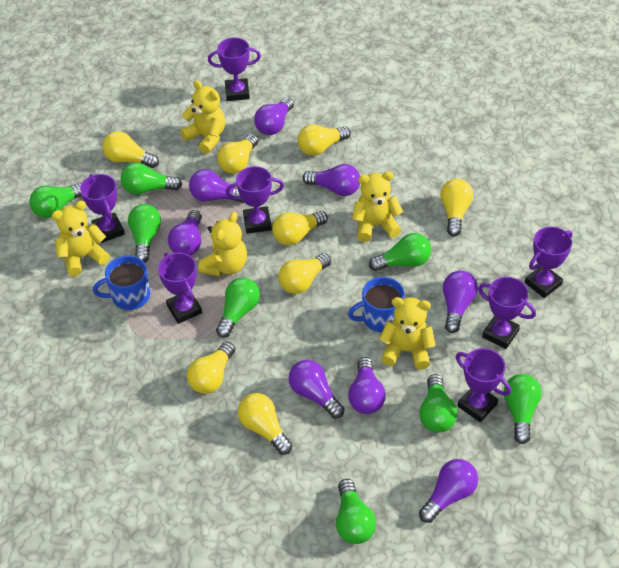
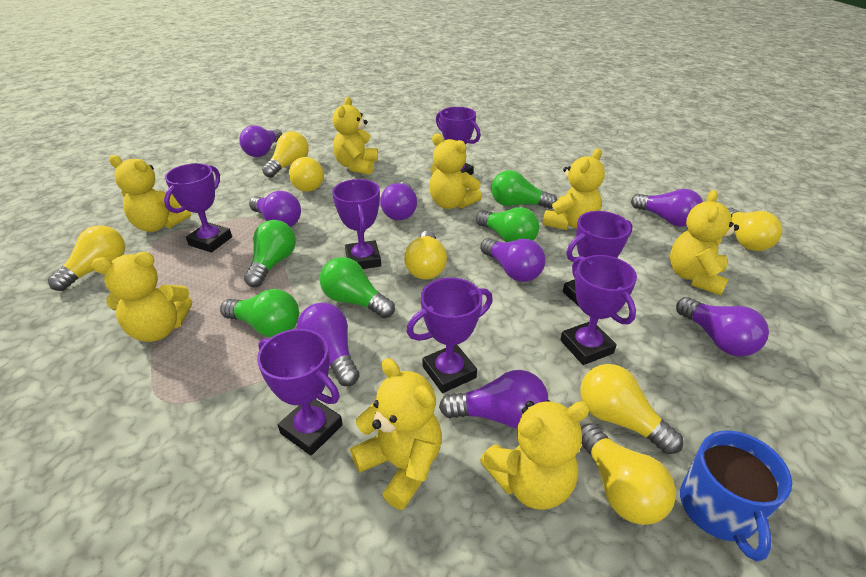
blue mug: 2 -> 1
green light bulb: 8 -> 5
yellow light bulb: 8 -> 7
yellow teddy bear: 5 -> 8

